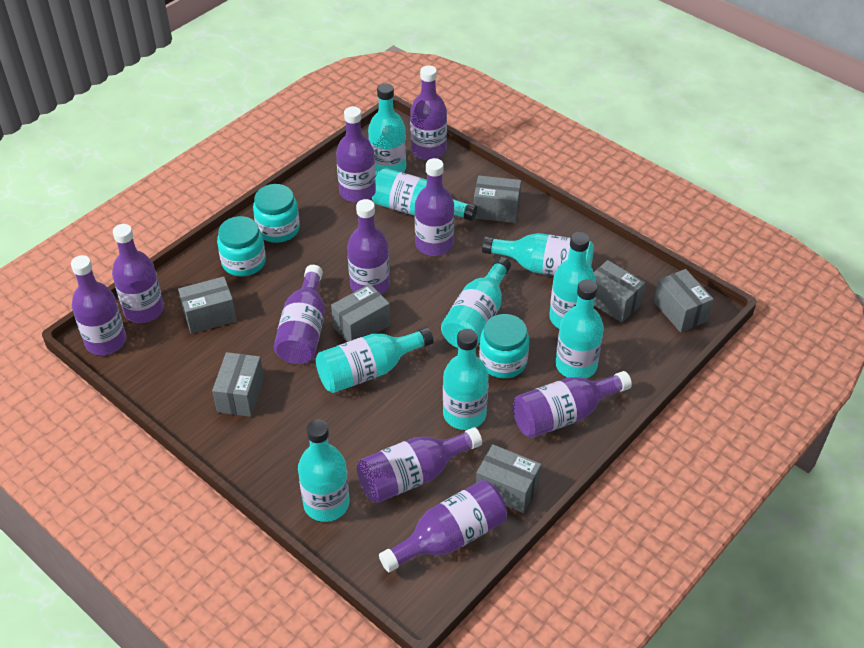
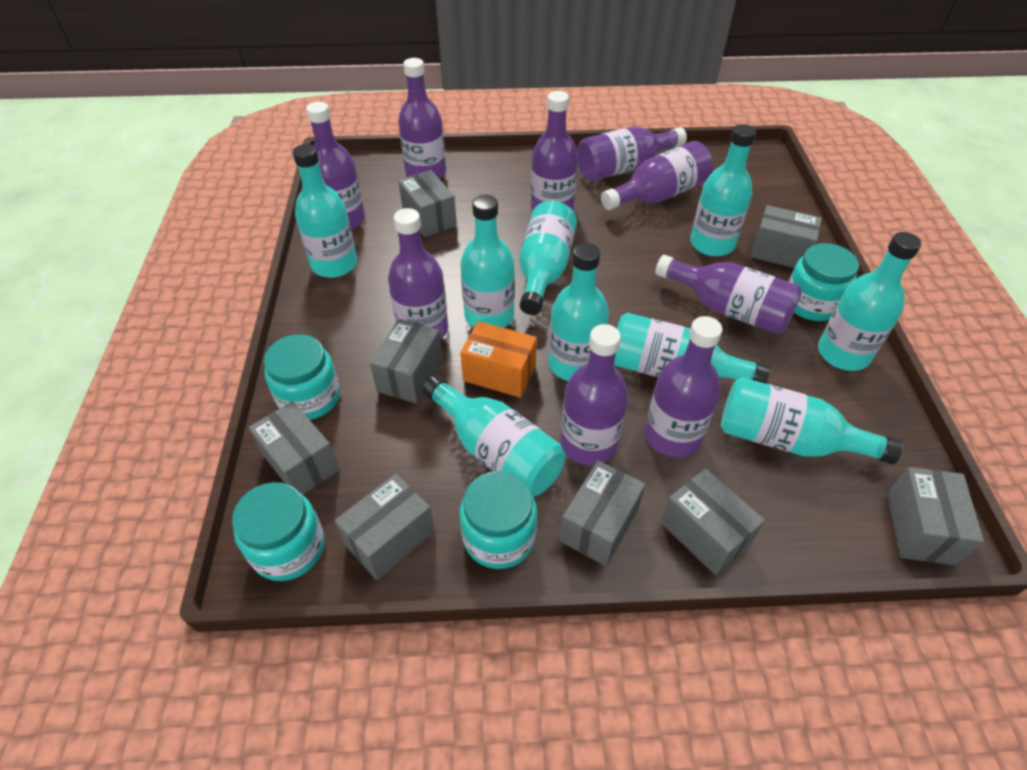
grey box: 7 -> 8
orange box: 0 -> 1
purple bottle: 10 -> 9
turquoise jar: 3 -> 4

